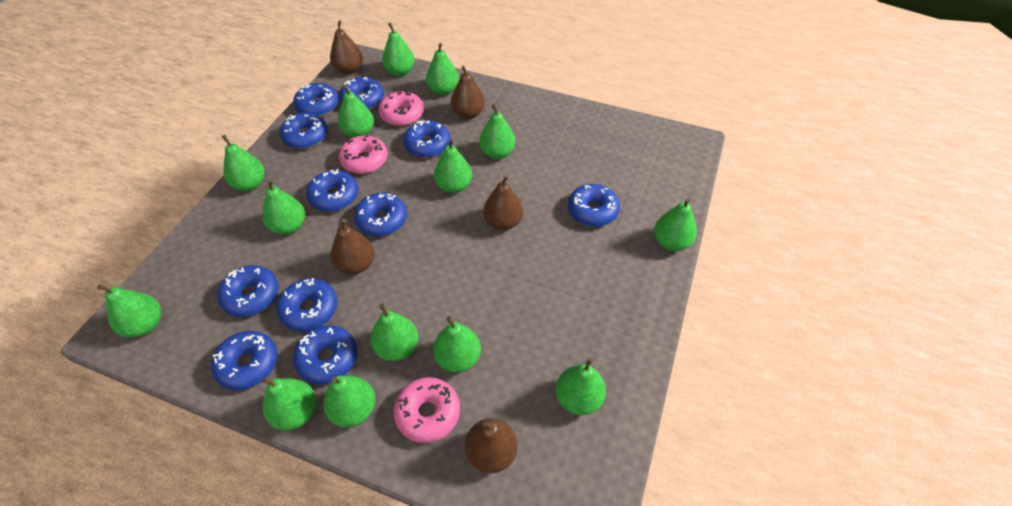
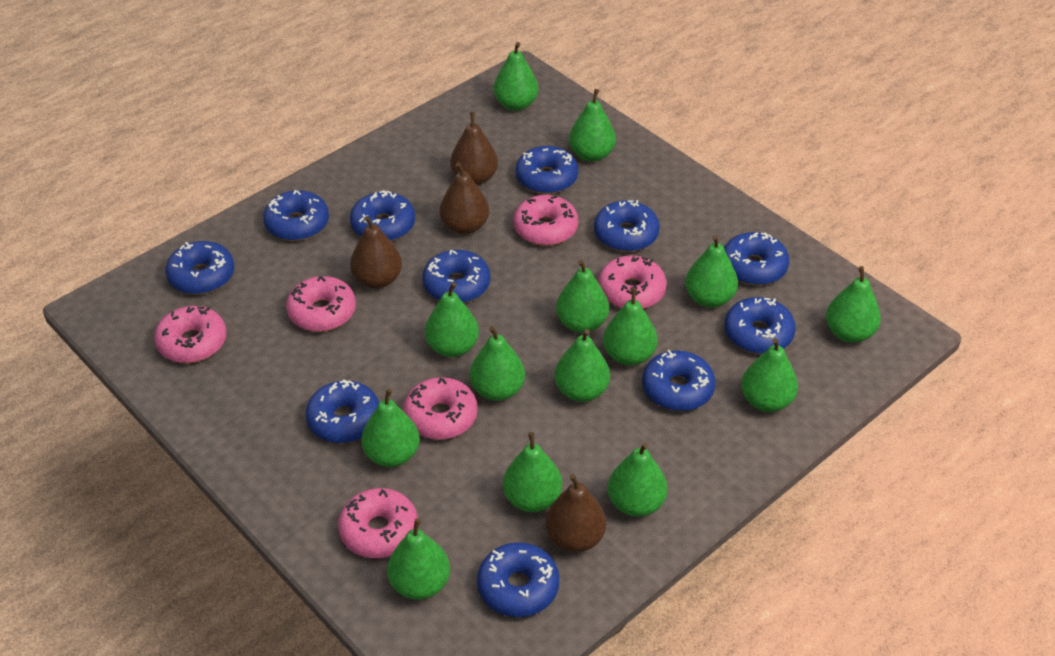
brown pear: 5 -> 4
pink donut: 3 -> 6

